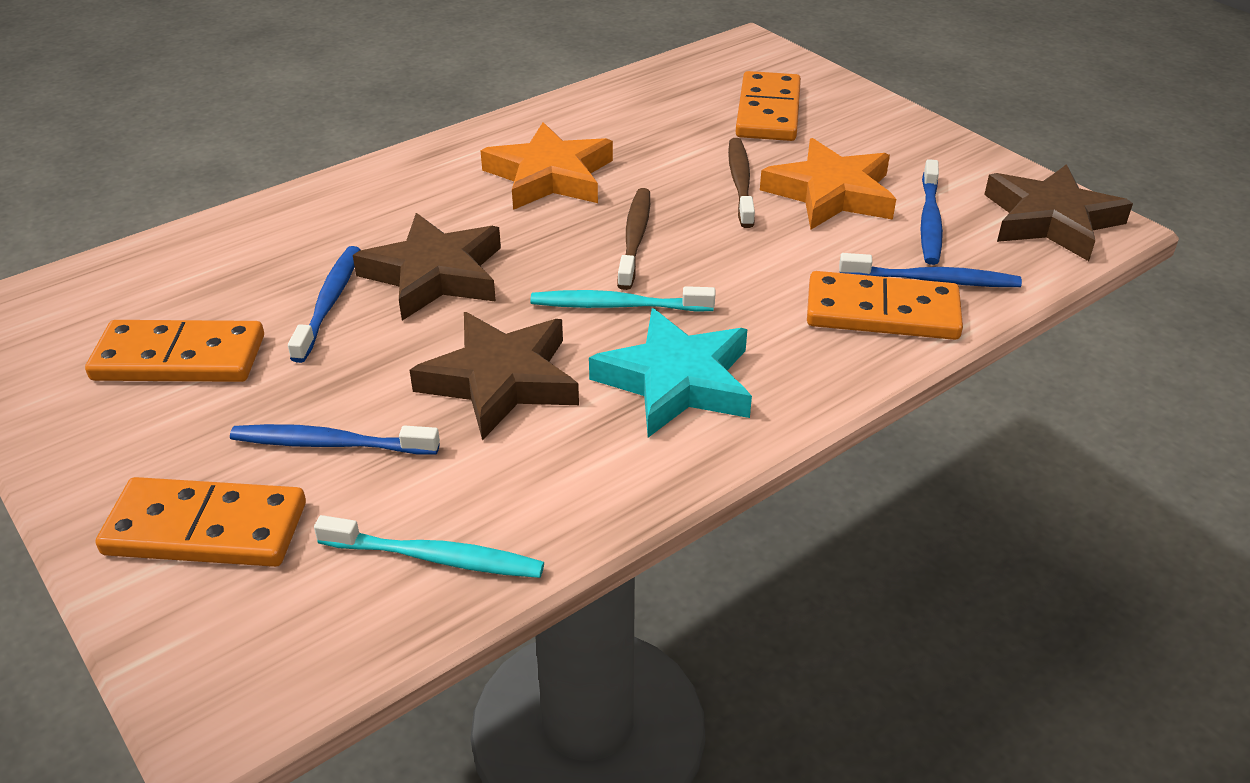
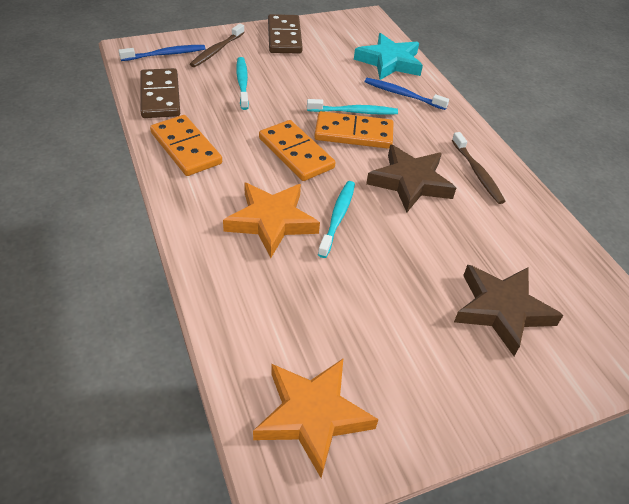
blue toothbrush: 4 -> 2
brown domino: 0 -> 2
brown star: 3 -> 2
orange domino: 4 -> 3
turquoise toothbrush: 2 -> 3

